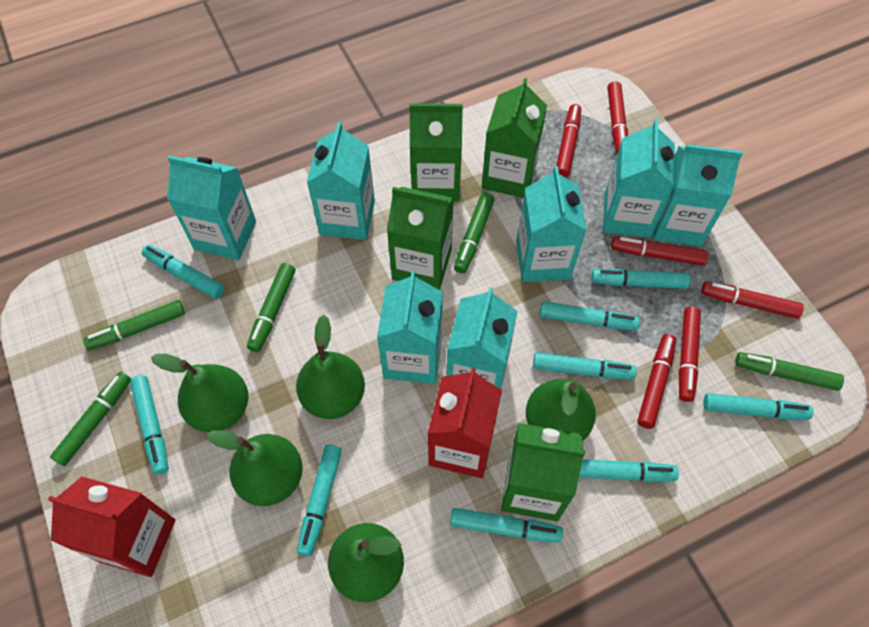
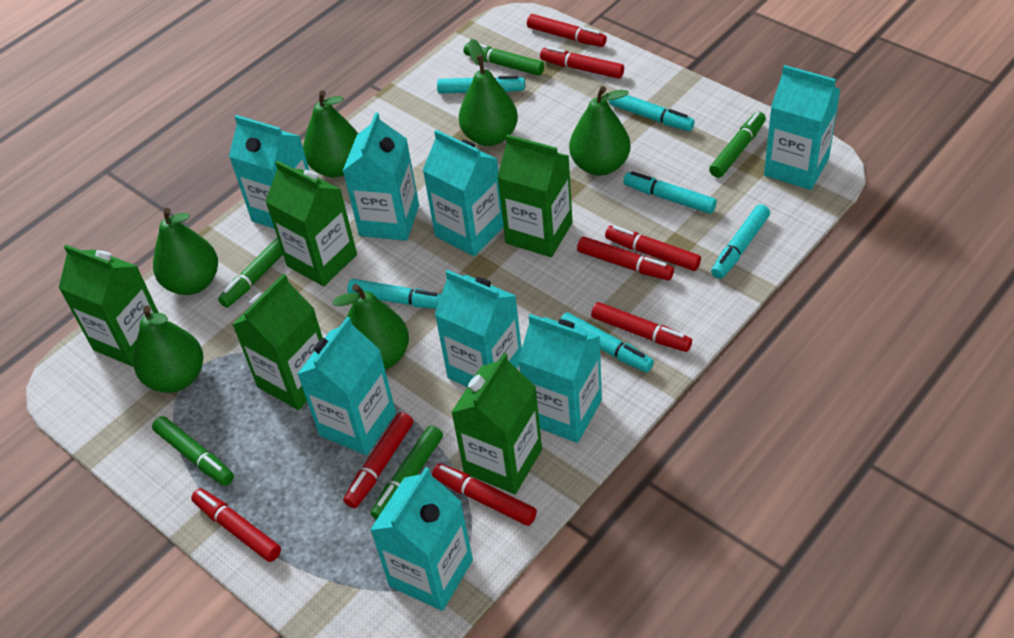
green carton: 4 -> 5
green pear: 5 -> 6
red carton: 2 -> 0
red marker: 6 -> 8
turquoise carton: 7 -> 8
turquoise marker: 9 -> 6

